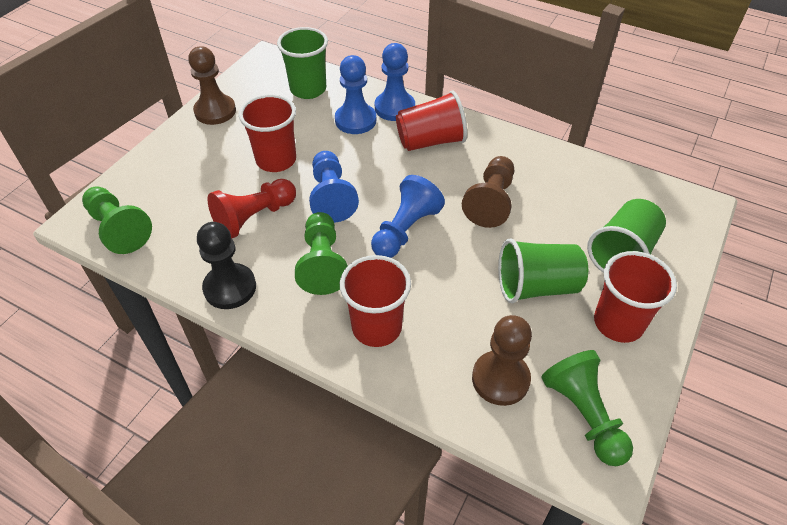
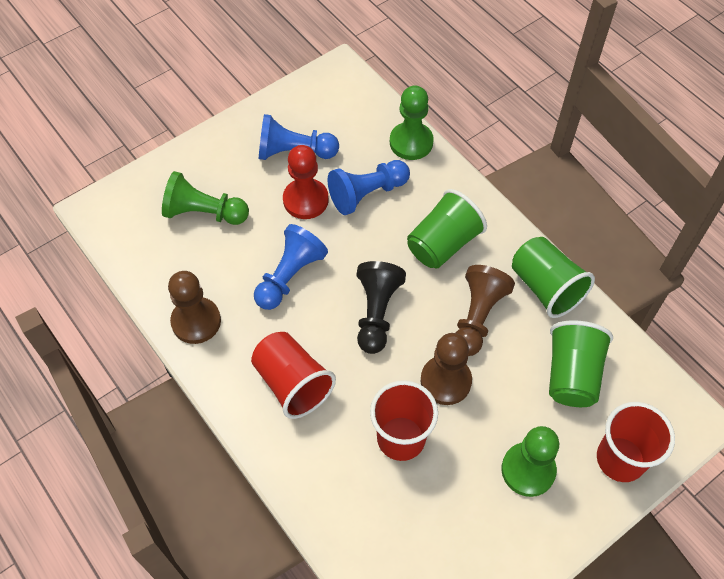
blue pawn: 4 -> 3
red cup: 4 -> 3

